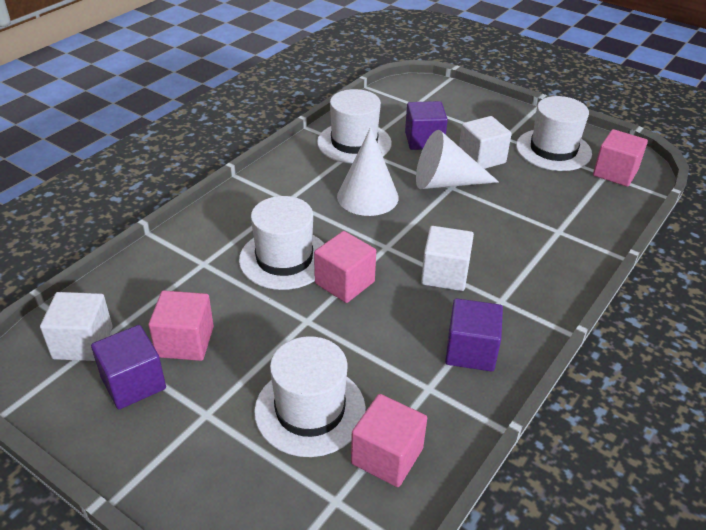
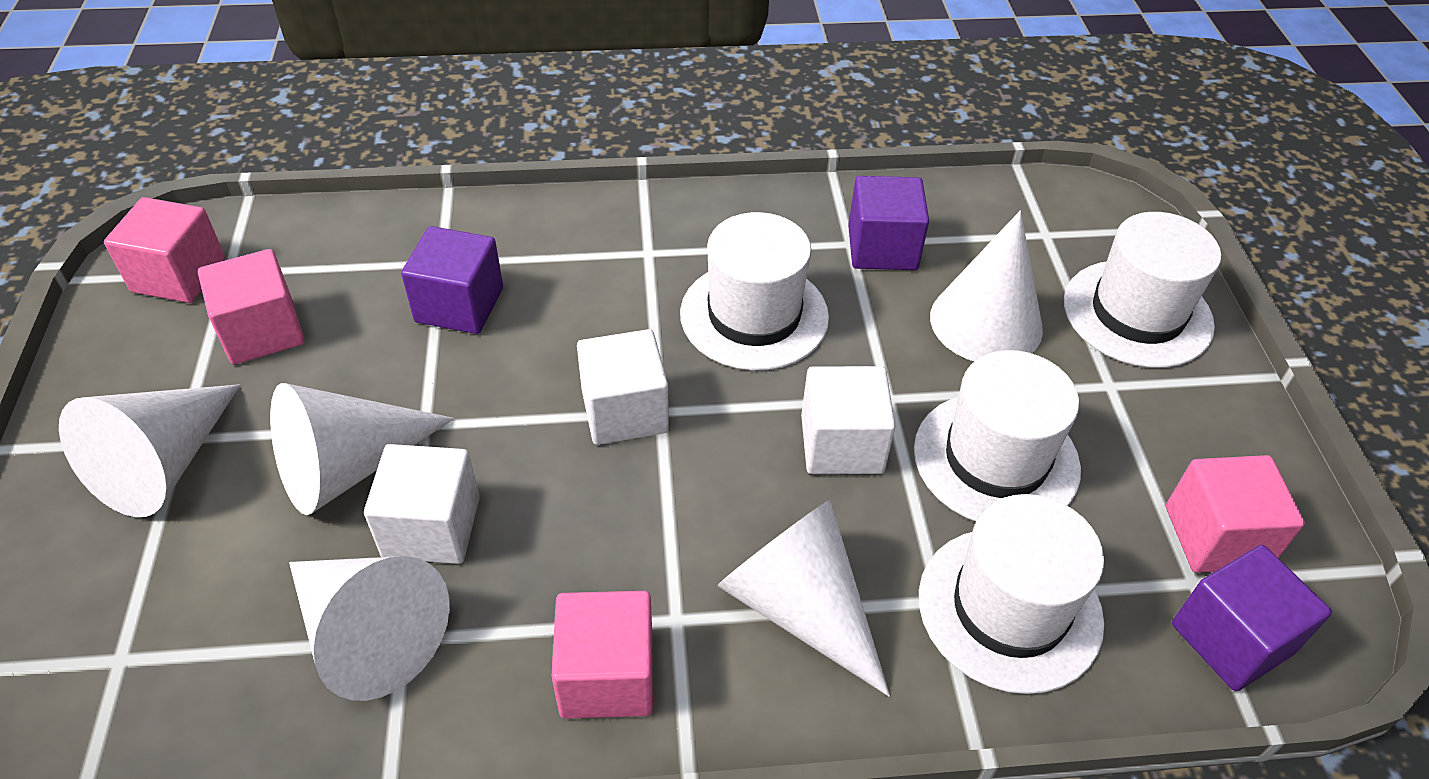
white cone: 2 -> 5

